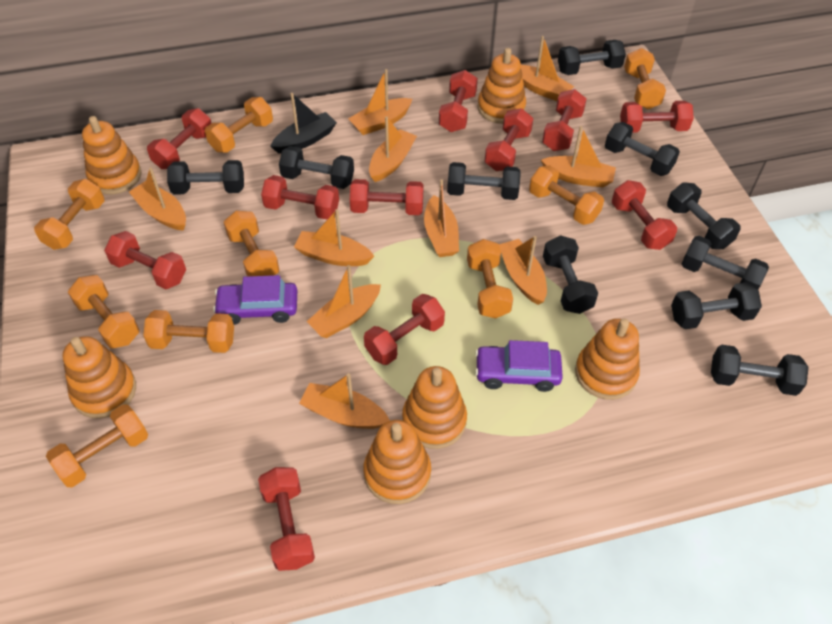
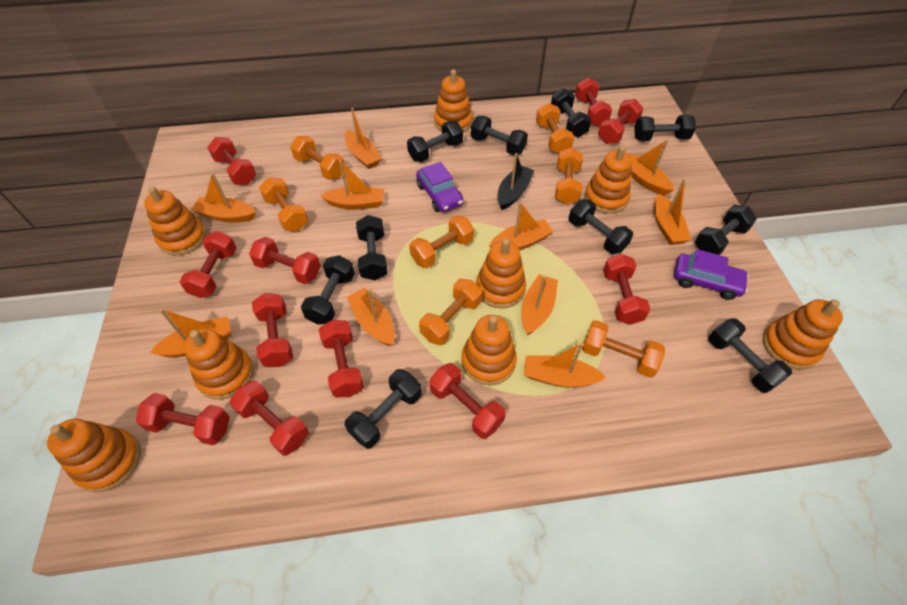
orange dumbbell: 9 -> 7
orange stacking toy: 6 -> 8

